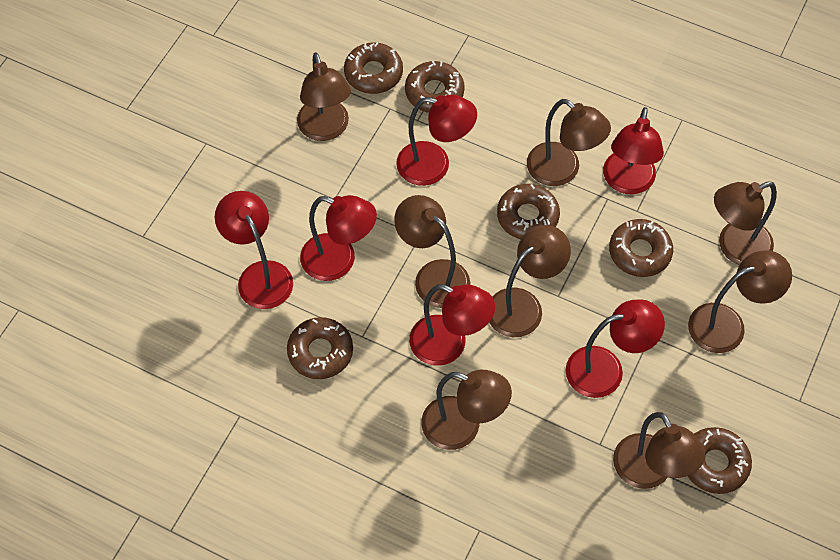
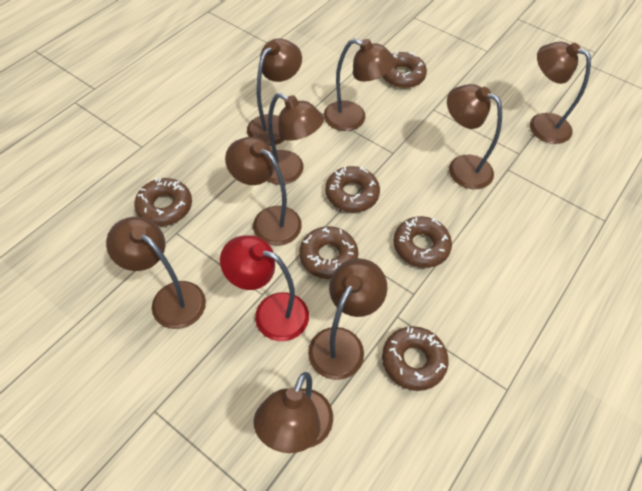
brown lamp: 8 -> 9
red lamp: 6 -> 1

